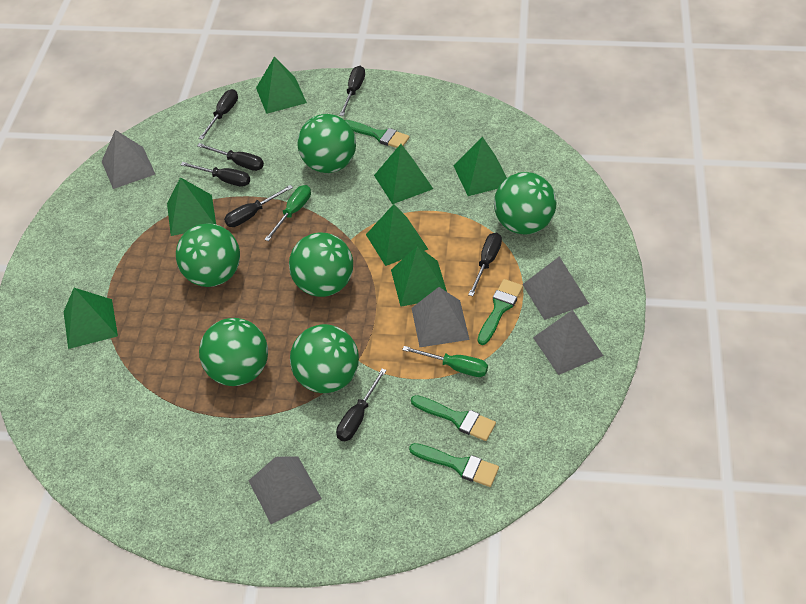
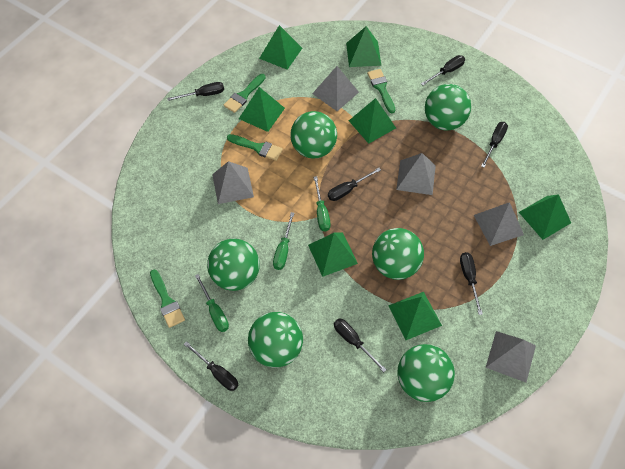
green screwdriver: 2 -> 3

